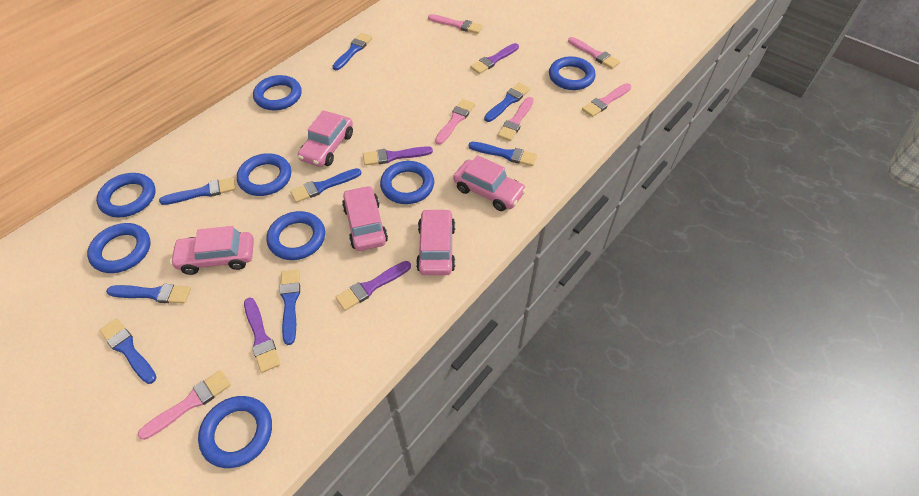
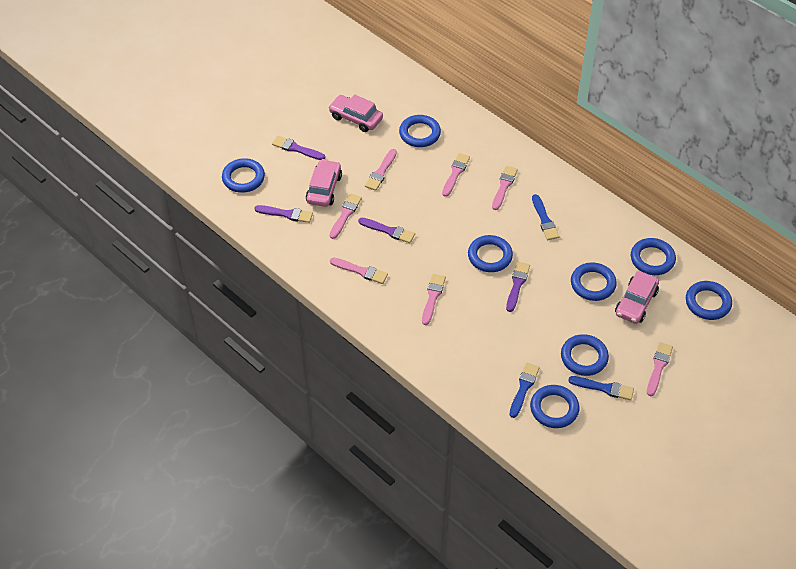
blue brush: 8 -> 3
pink brush: 6 -> 7
pink car: 5 -> 3

